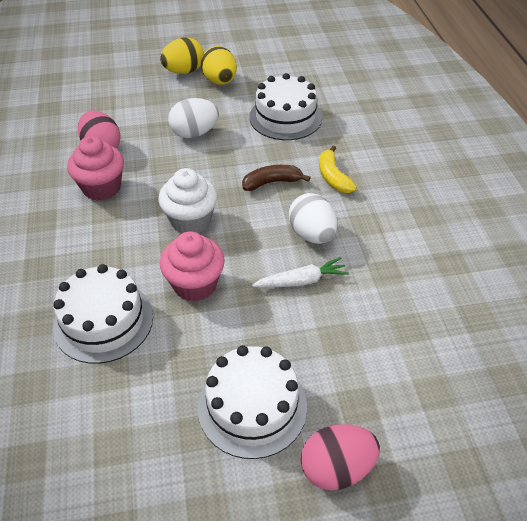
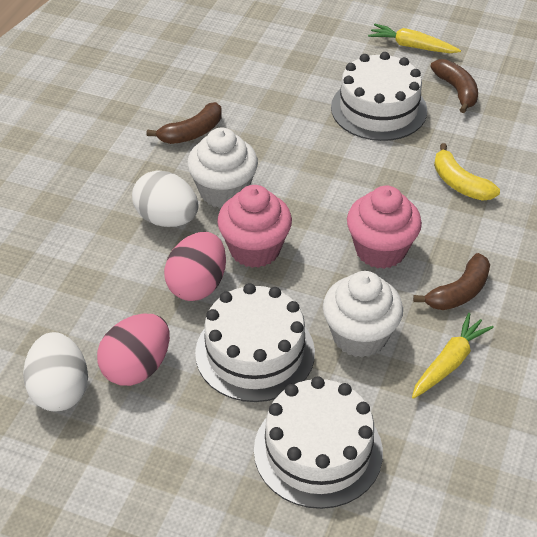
brown banana: 1 -> 3
white carrot: 1 -> 0
white cupcake: 1 -> 2
yellow carrot: 0 -> 2
yellow egg: 2 -> 0

